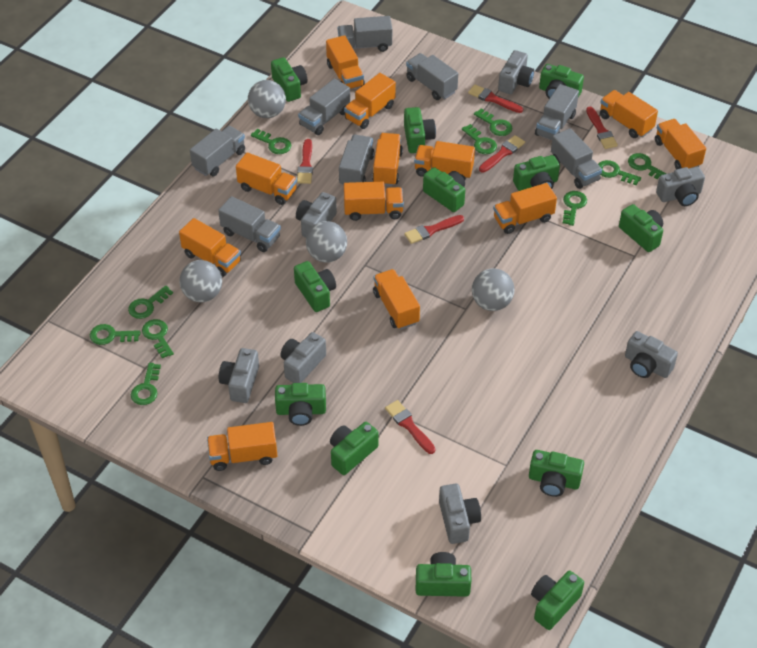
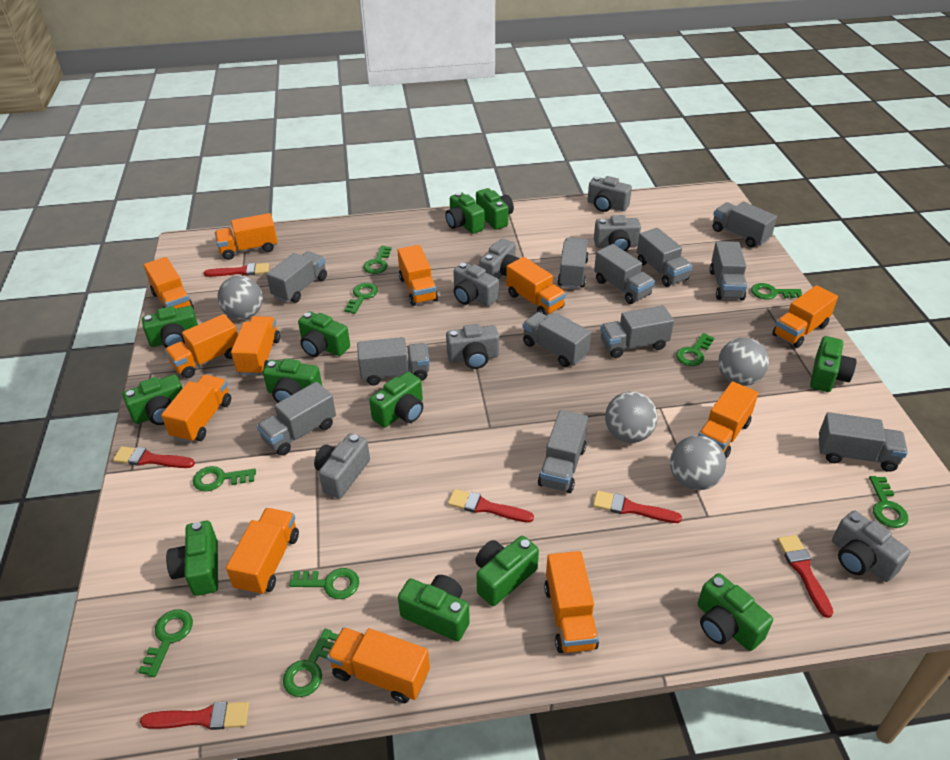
green key: 10 -> 9
grey truck: 8 -> 12

